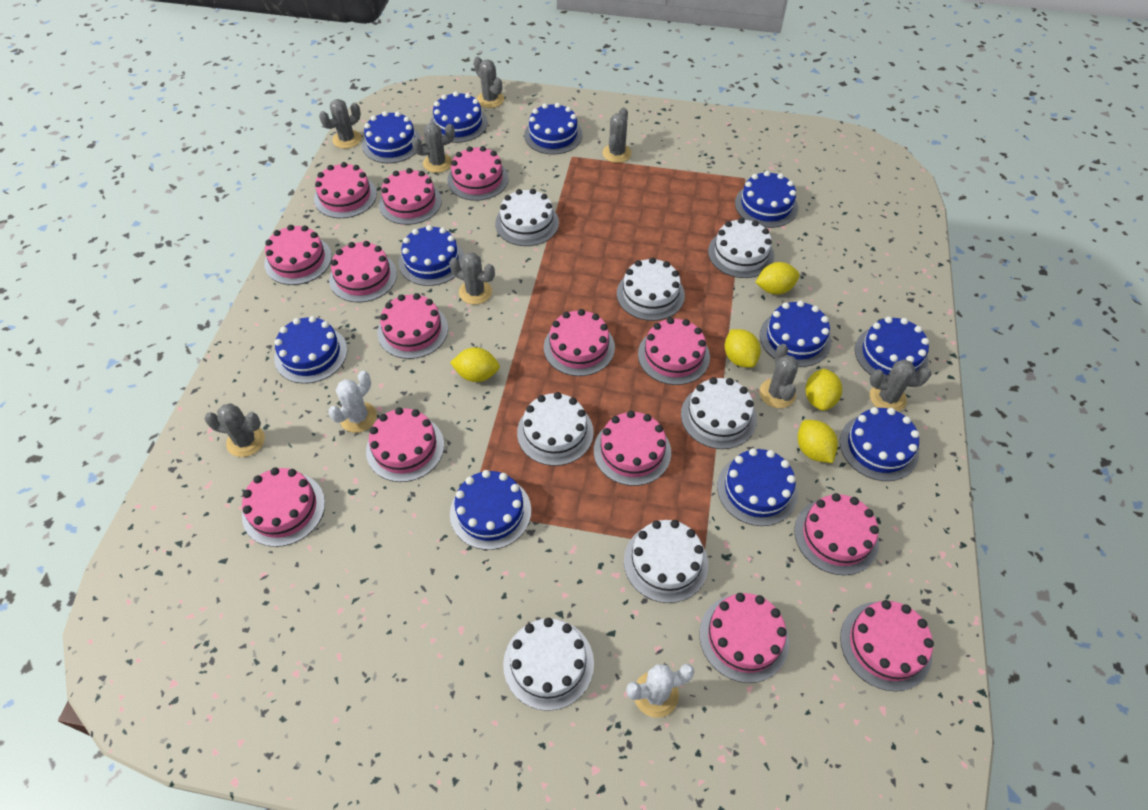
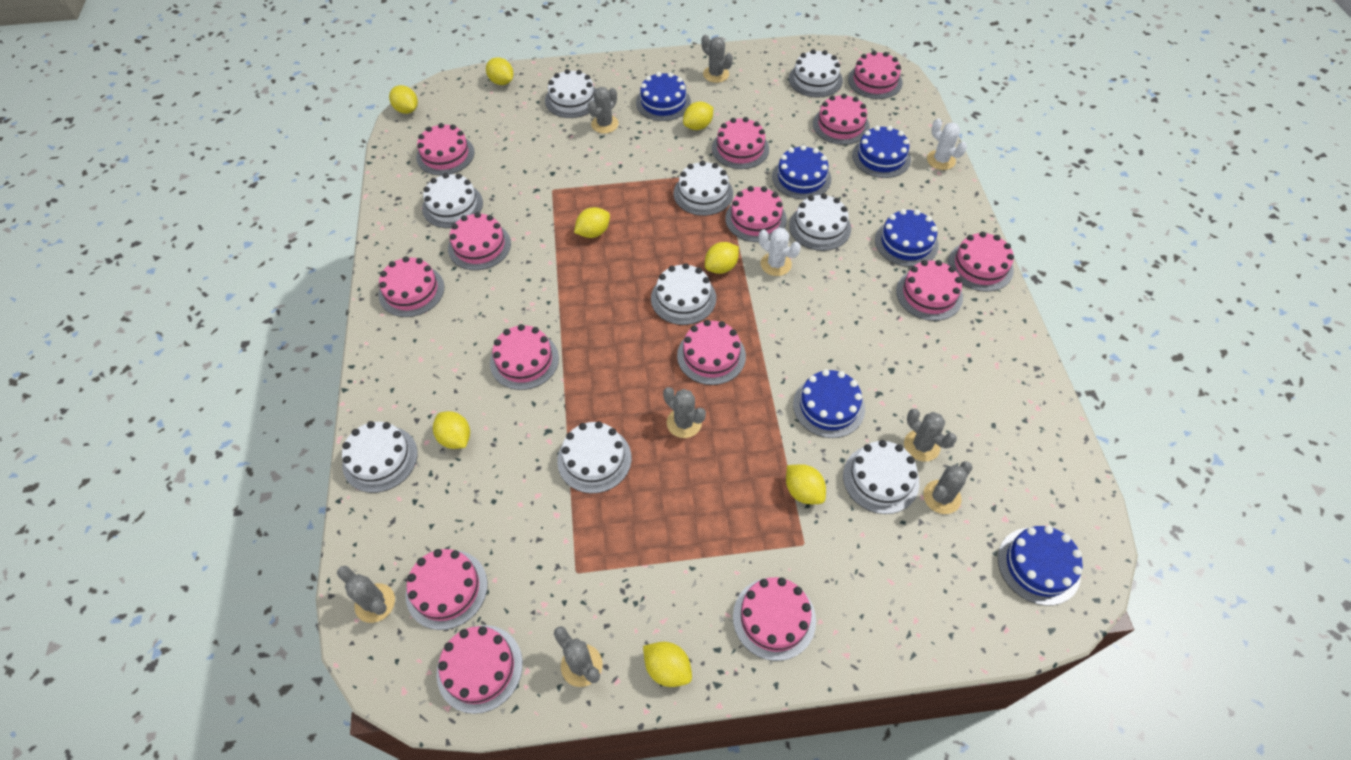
blue cake: 11 -> 6
grey cactus: 8 -> 7
white cake: 7 -> 9
yellow lemon: 5 -> 8

